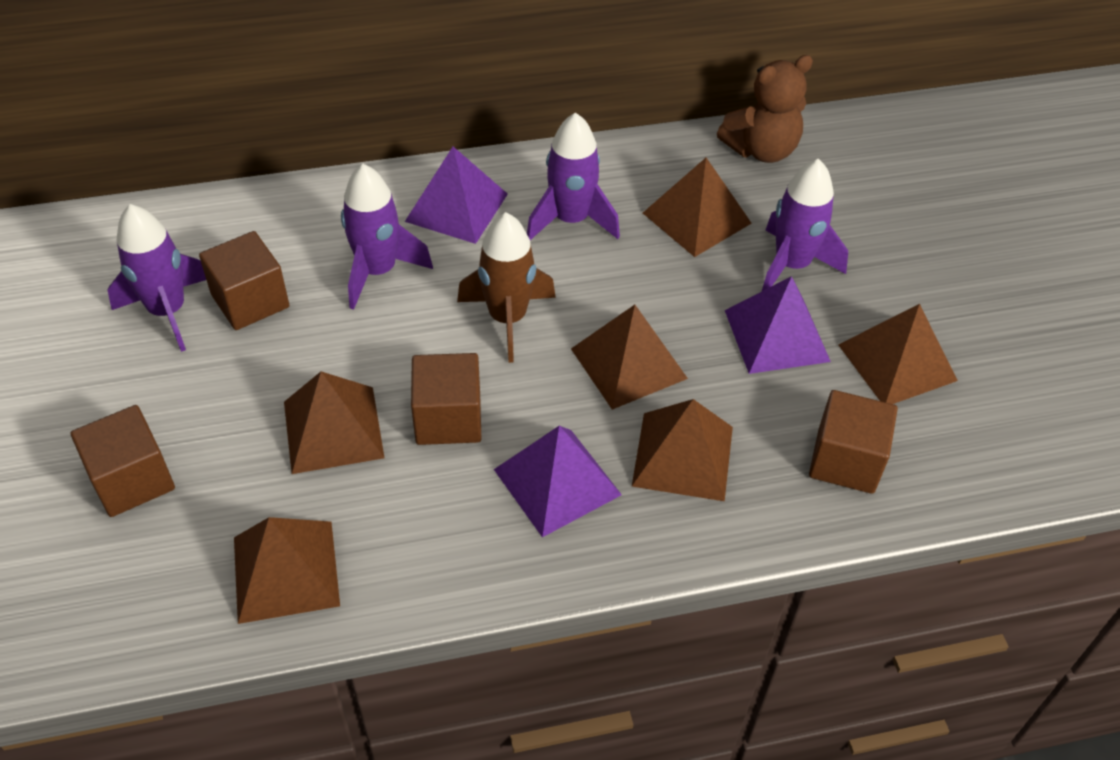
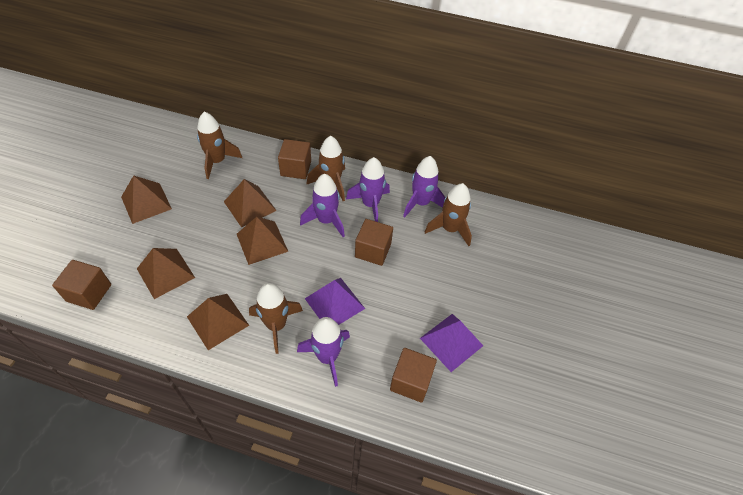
brown pyramid: 6 -> 5
brown rocket: 1 -> 4
brown teddy bear: 1 -> 0
purple pyramid: 3 -> 2

